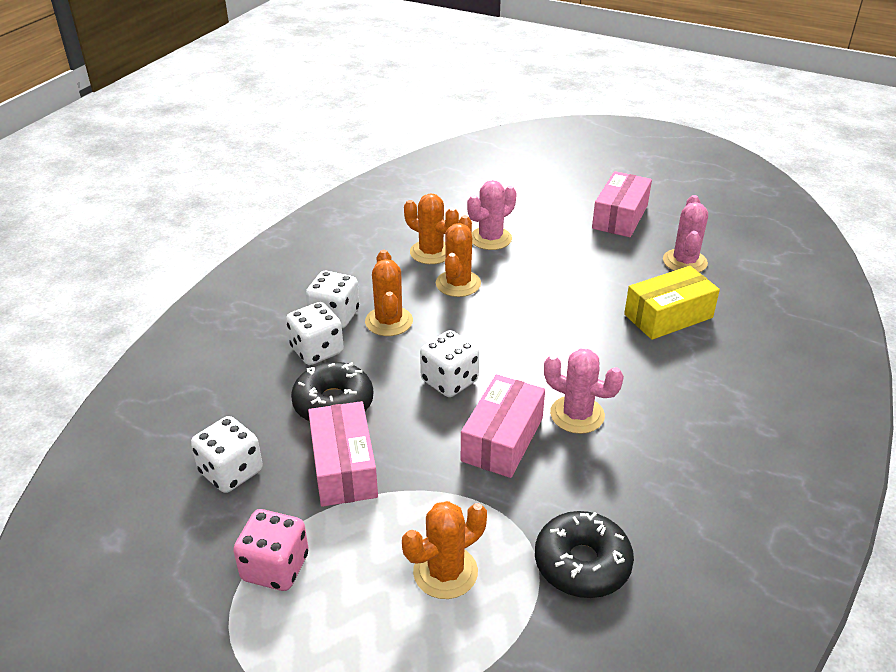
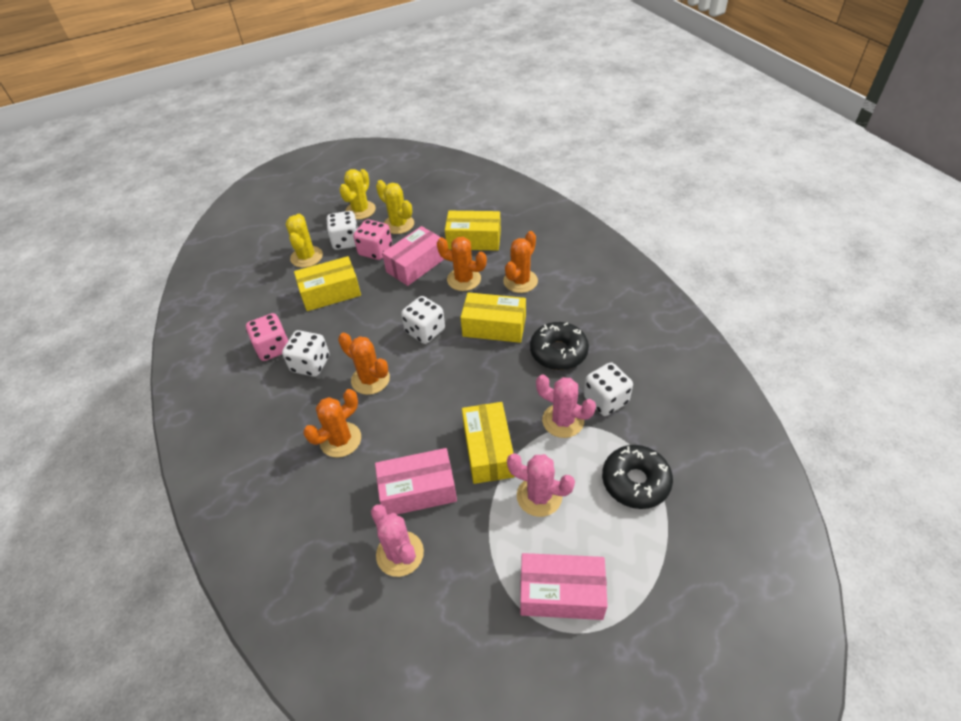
pink dice: 1 -> 2
yellow box: 1 -> 4
yellow cactus: 0 -> 3

